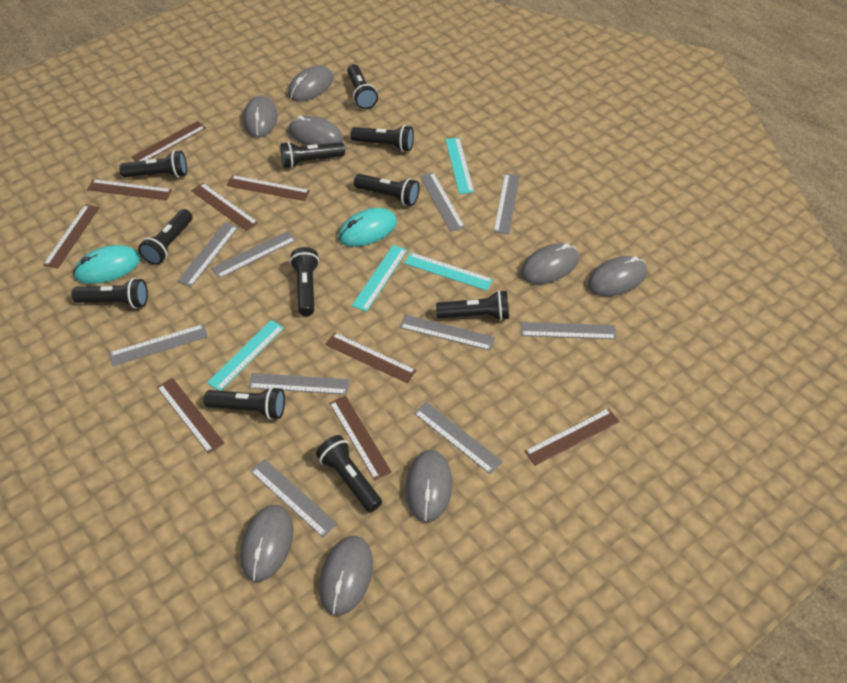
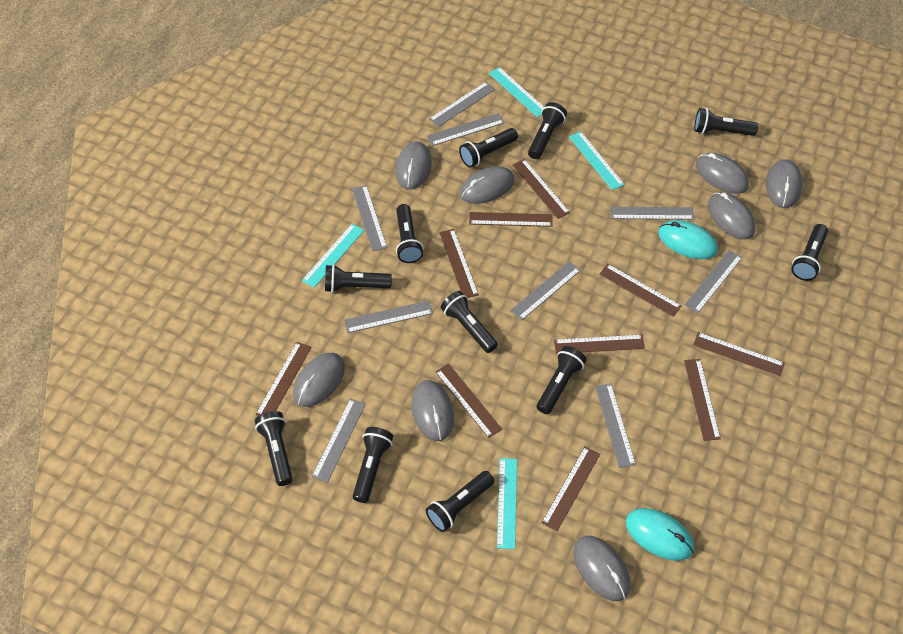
brown ruler: 9 -> 10
grey ruler: 10 -> 9

